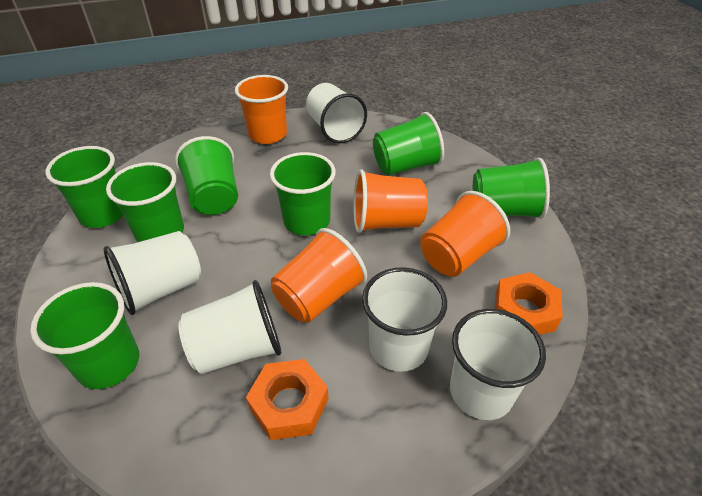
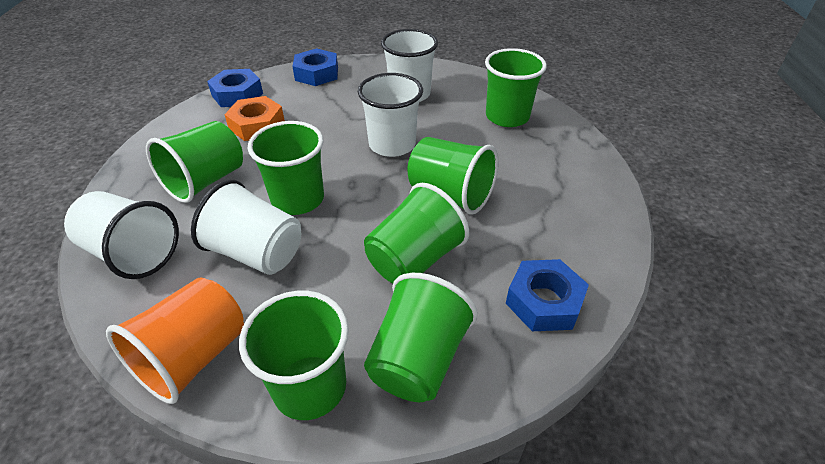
blue nut: 0 -> 3
orange cup: 4 -> 1
orange nut: 2 -> 1
white cup: 5 -> 4

